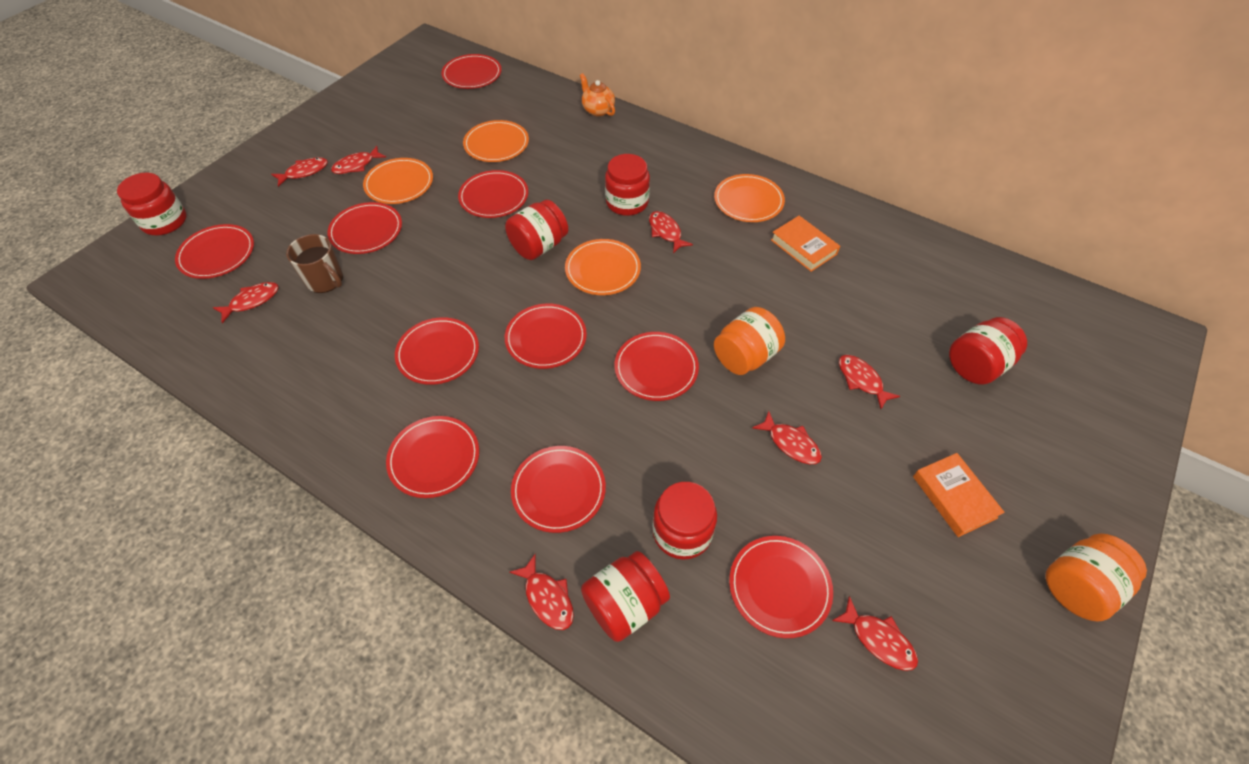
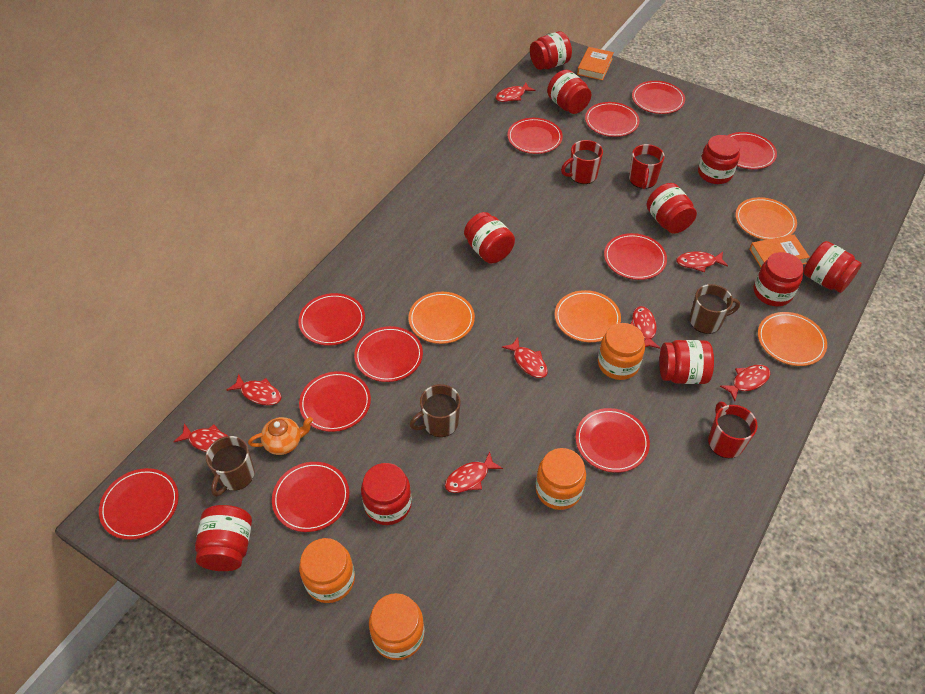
brown mug: 1 -> 3
orange jar: 2 -> 4
red jar: 6 -> 10
red mug: 0 -> 3
red plate: 10 -> 11

